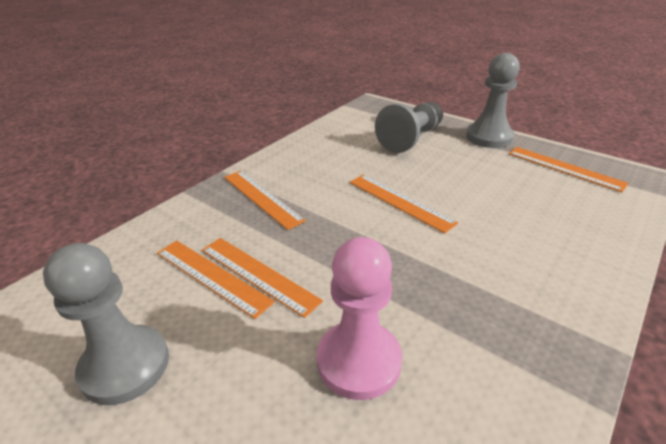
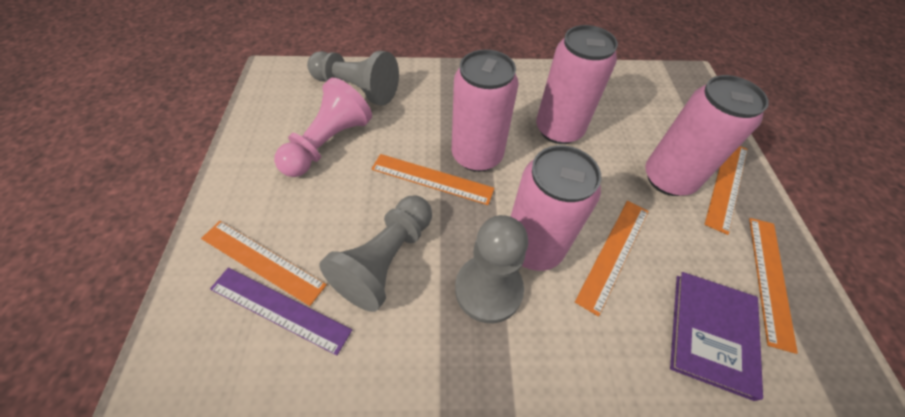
pink can: 0 -> 4
purple book: 0 -> 1
purple ruler: 0 -> 1

